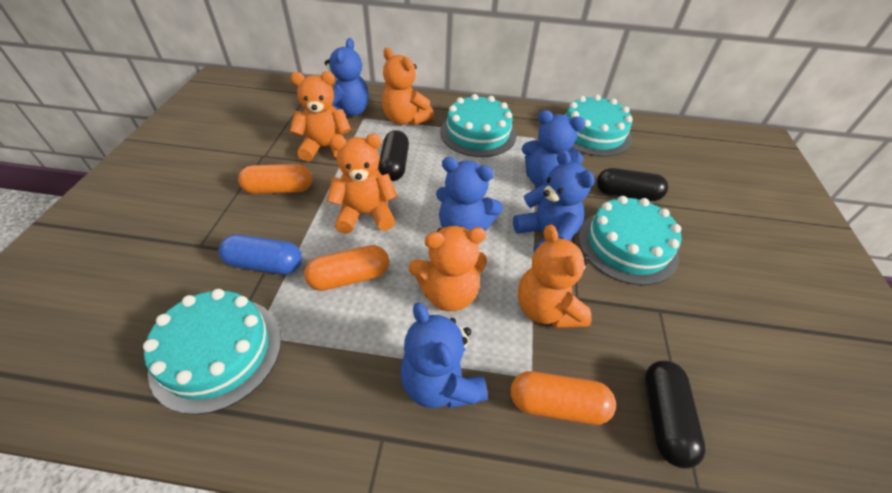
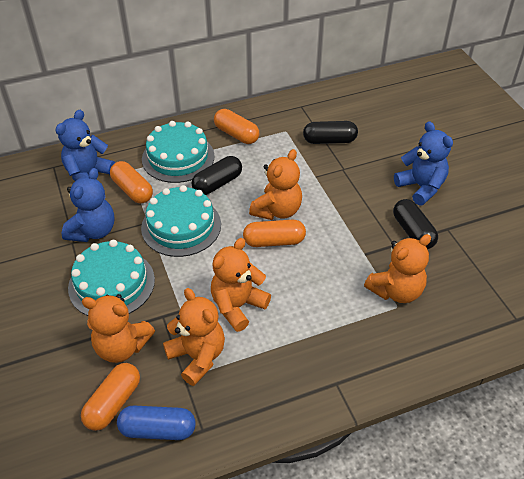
blue teddy bear: 5 -> 3
orange capsule: 3 -> 4
turquoise cake: 4 -> 3

